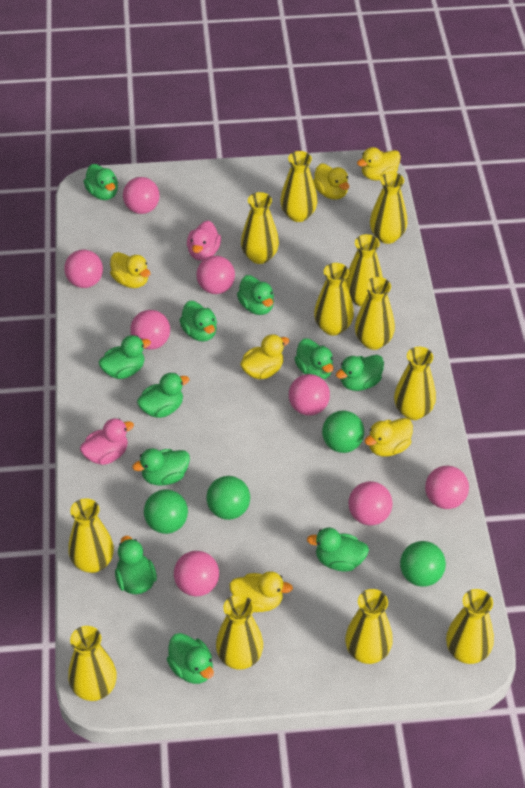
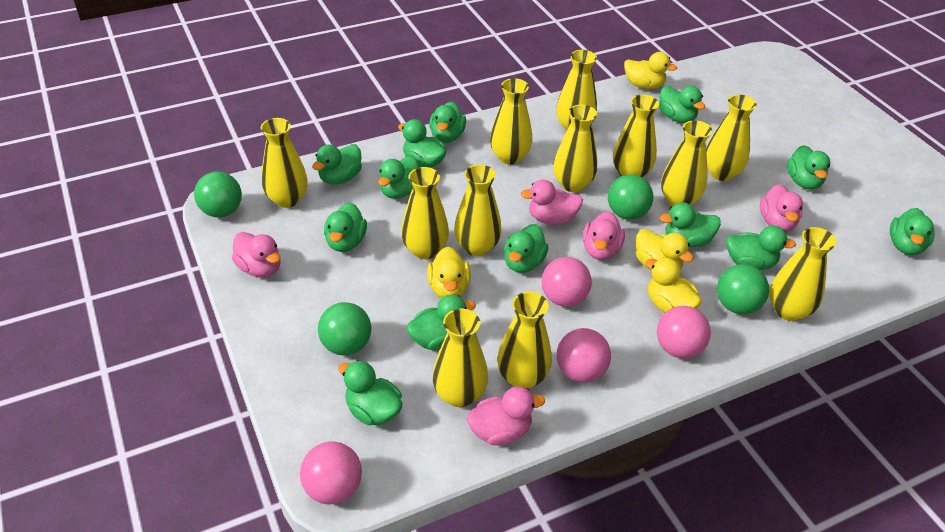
green duck: 11 -> 13
pink ball: 8 -> 4
pink duck: 2 -> 5
yellow duck: 6 -> 4

